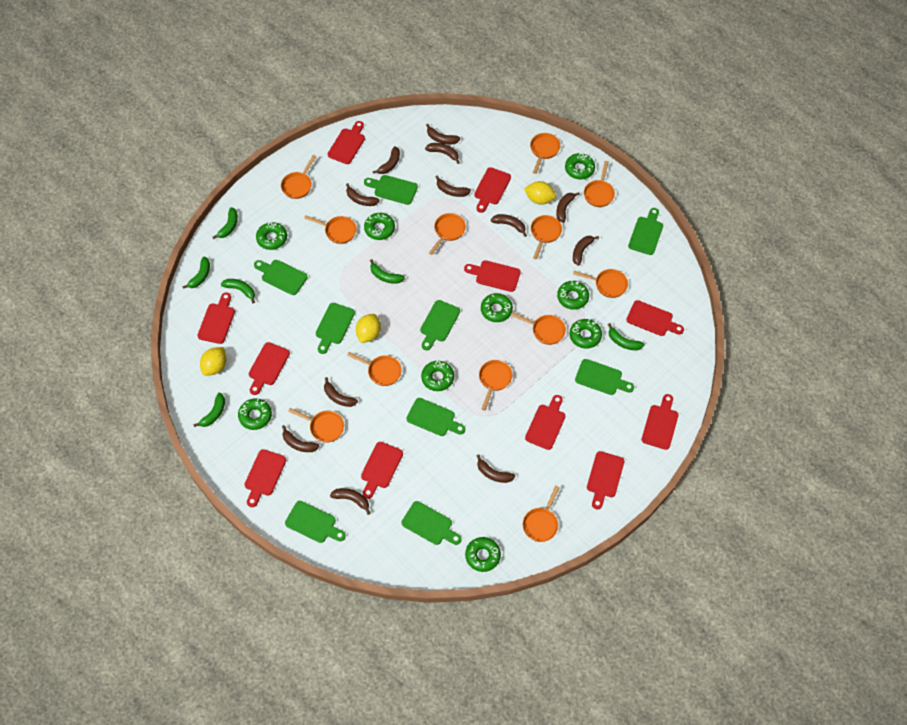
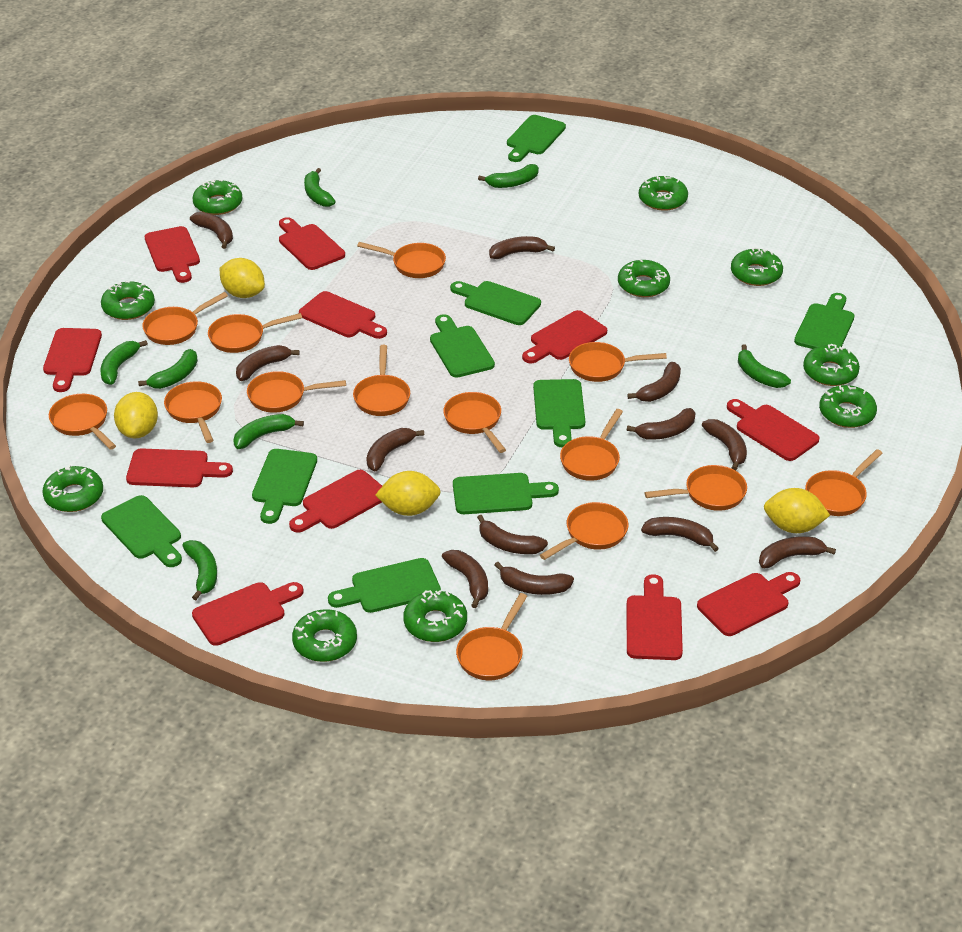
green banana: 6 -> 7
green donut: 9 -> 10
orange pan: 12 -> 14
yellow lemon: 3 -> 4

